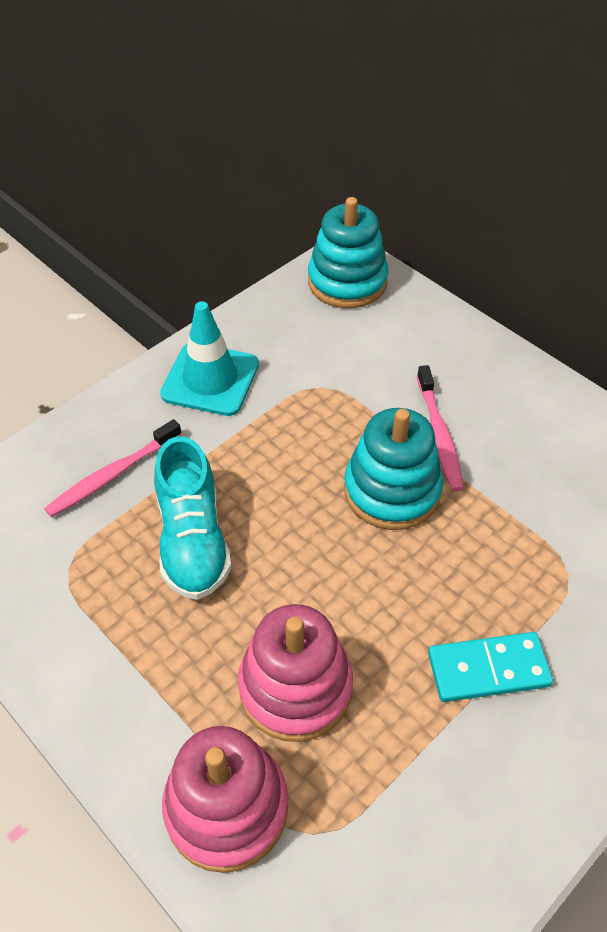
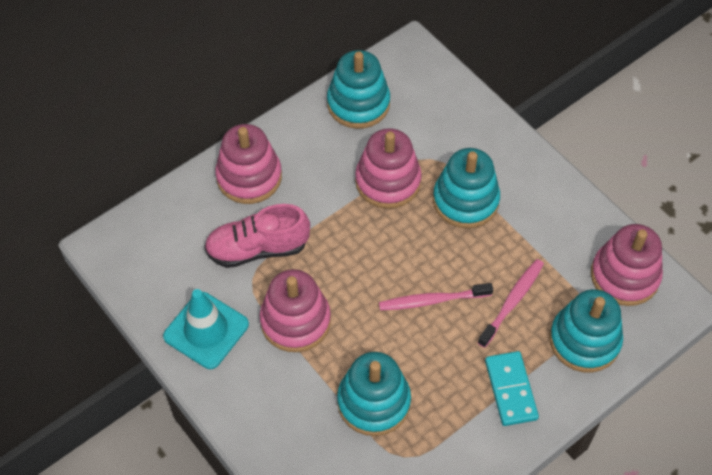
pink shoe: 0 -> 1
pink stacking toy: 2 -> 4
turquoise shoe: 1 -> 0
turquoise stacking toy: 2 -> 4

